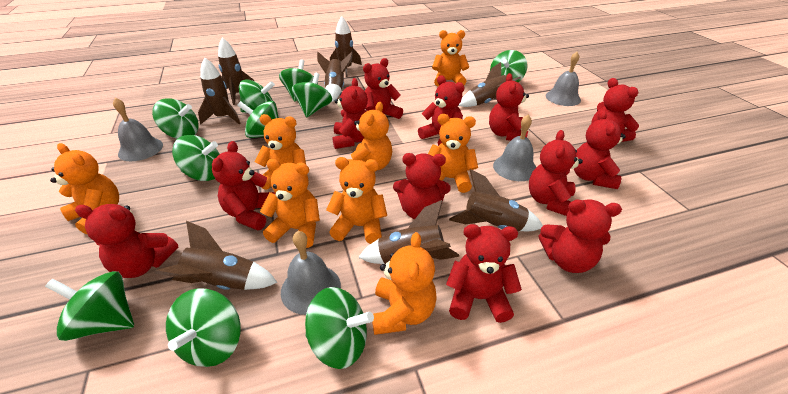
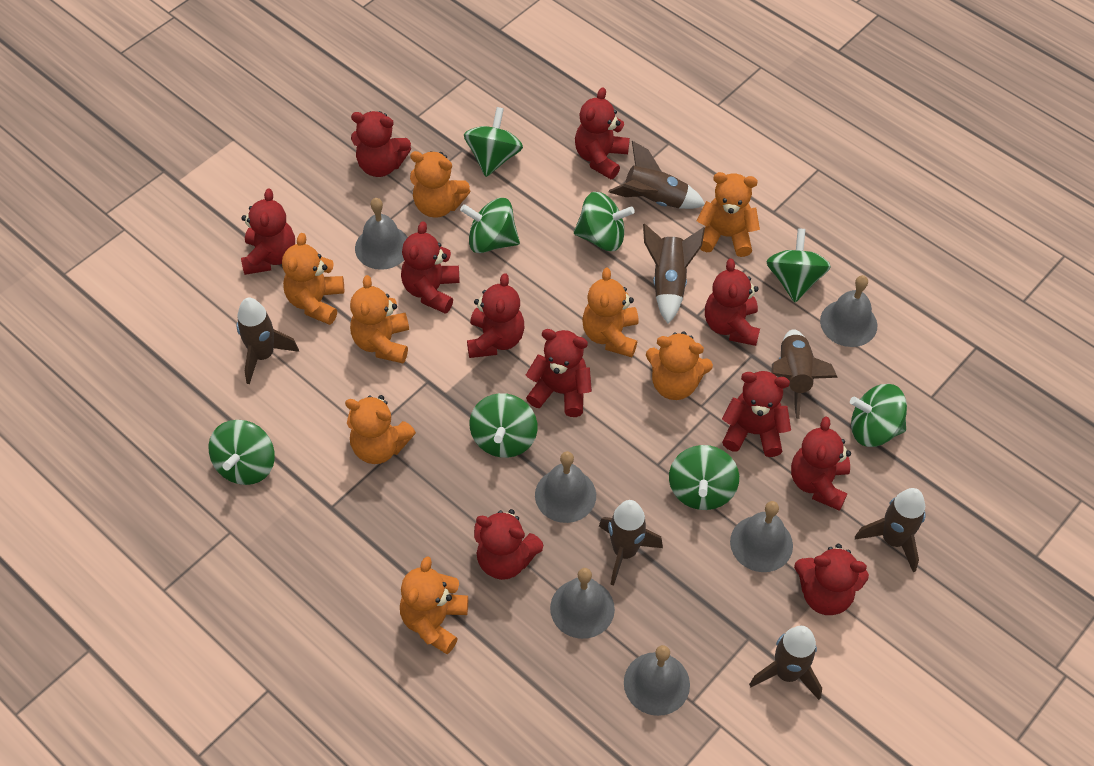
brown rocket: 8 -> 7
green spinning top: 10 -> 8
grey bell: 4 -> 6
red teddy bear: 12 -> 11

